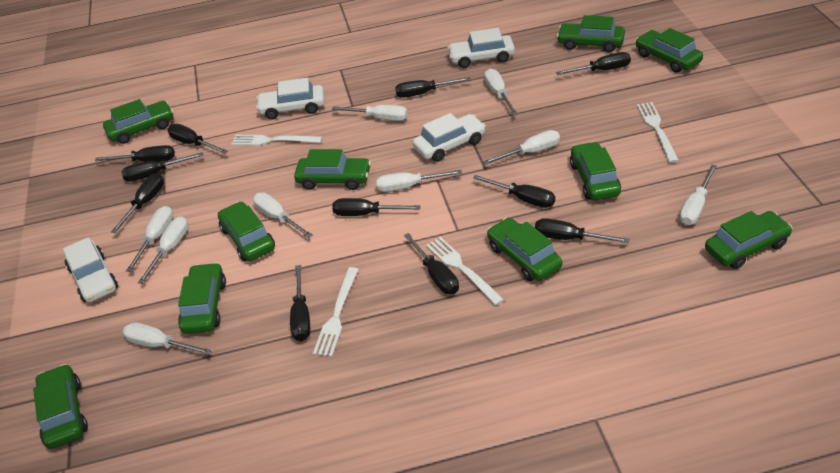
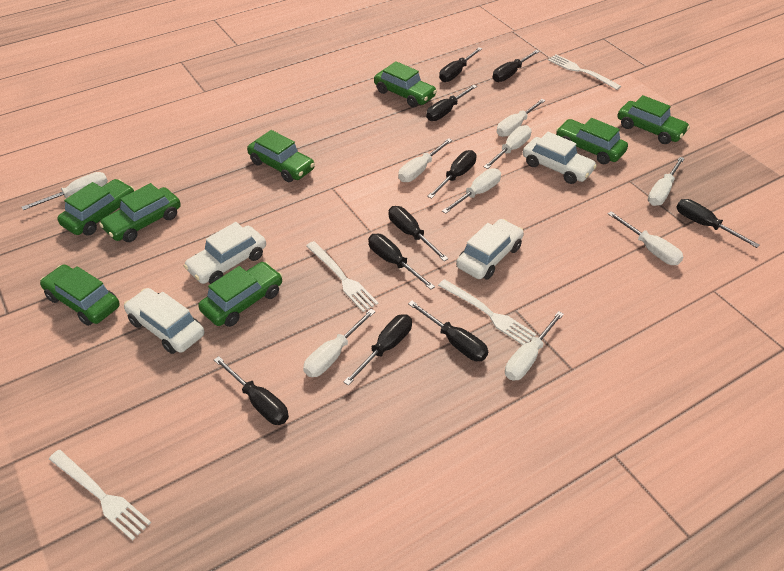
black screwdriver: 11 -> 10
green car: 10 -> 8

